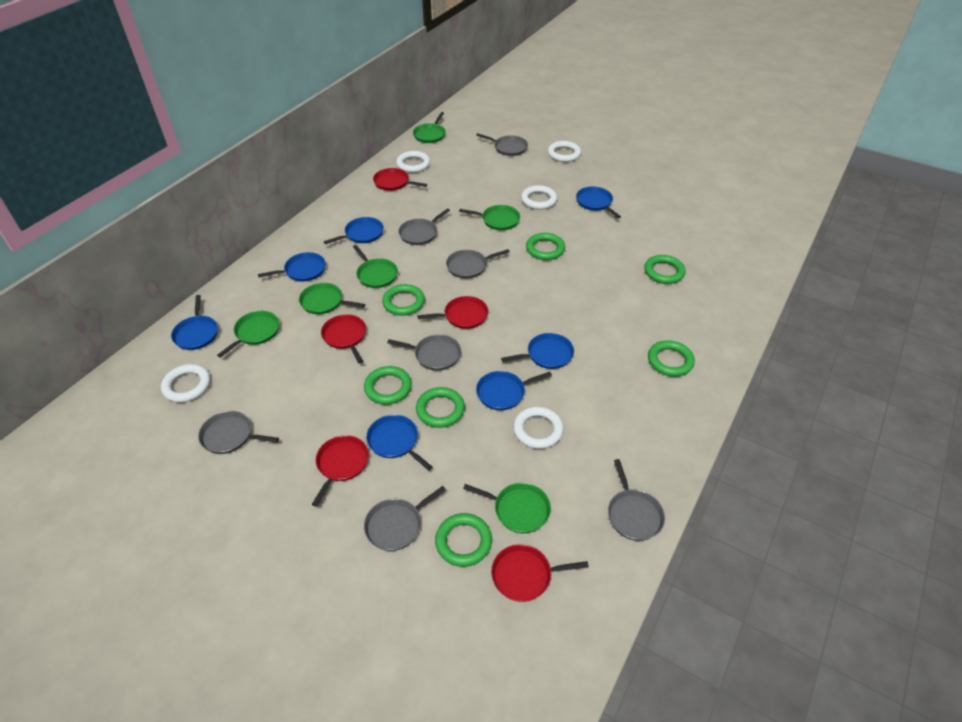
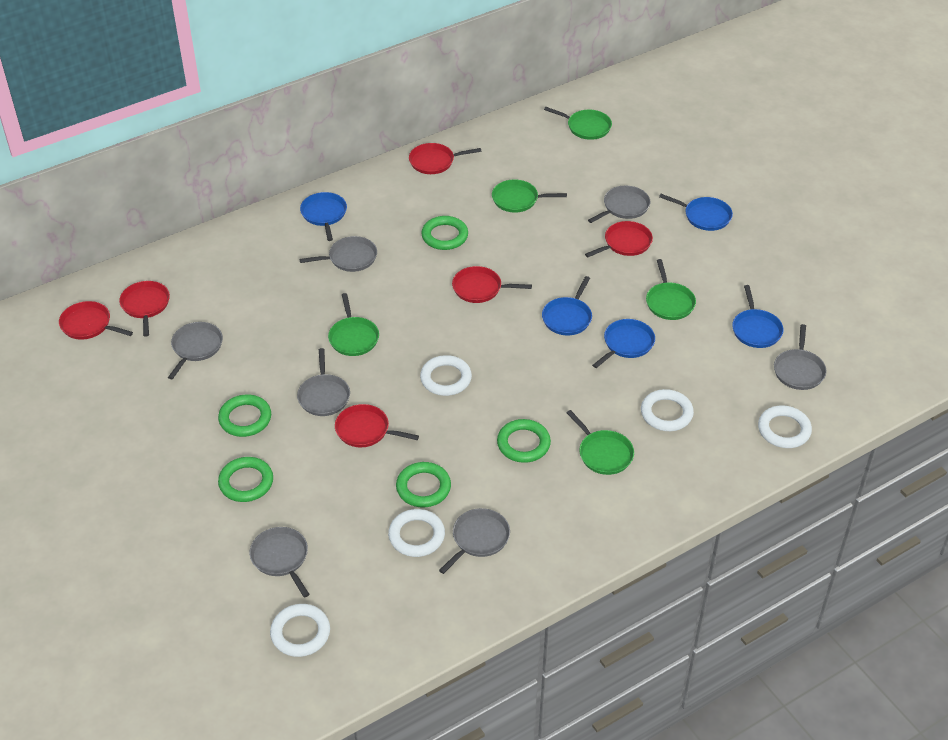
blue pan: 7 -> 5
green pan: 6 -> 5
green ring: 7 -> 5
red pan: 5 -> 6

